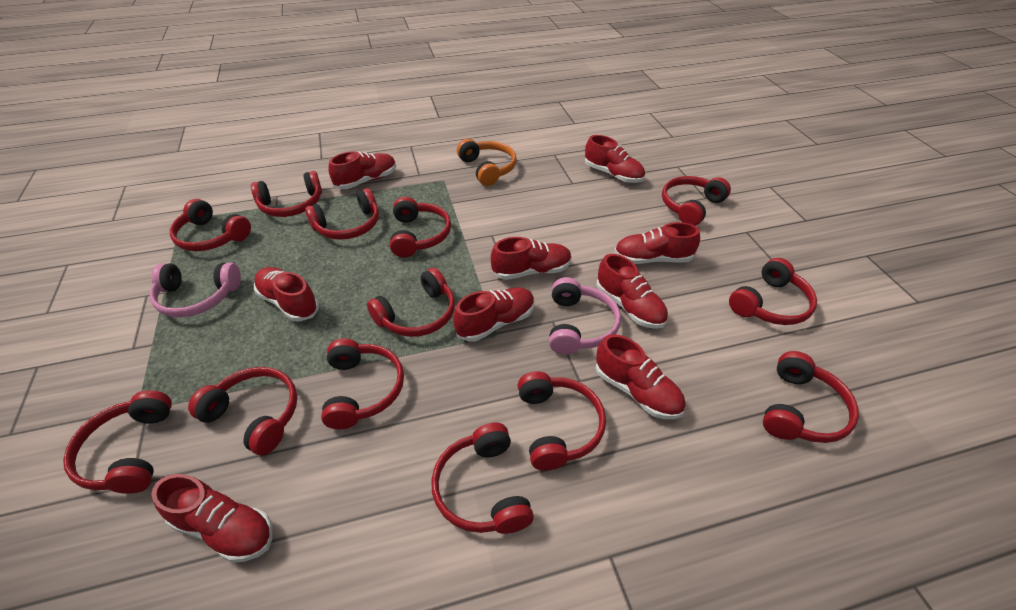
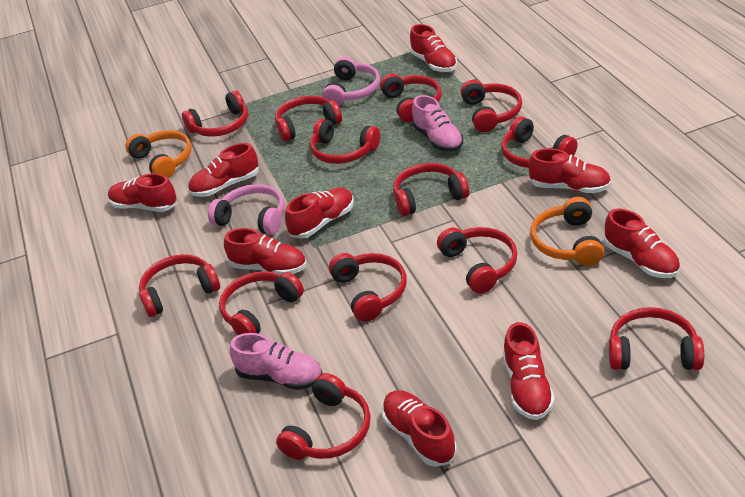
orange headphones: 1 -> 2
pink shoe: 0 -> 2

